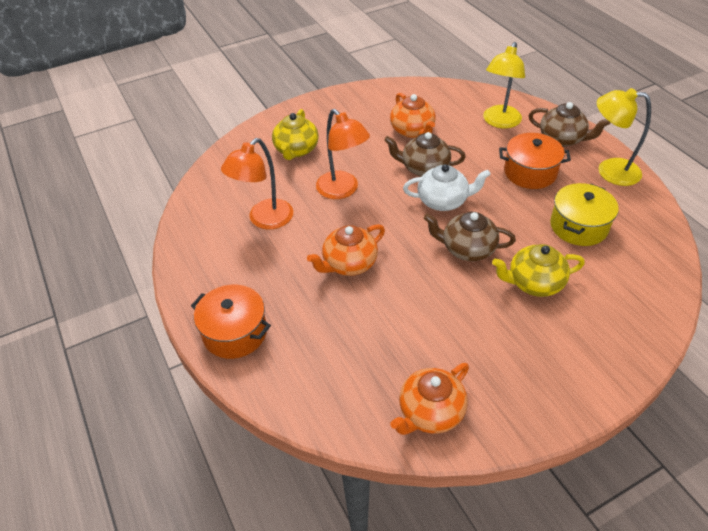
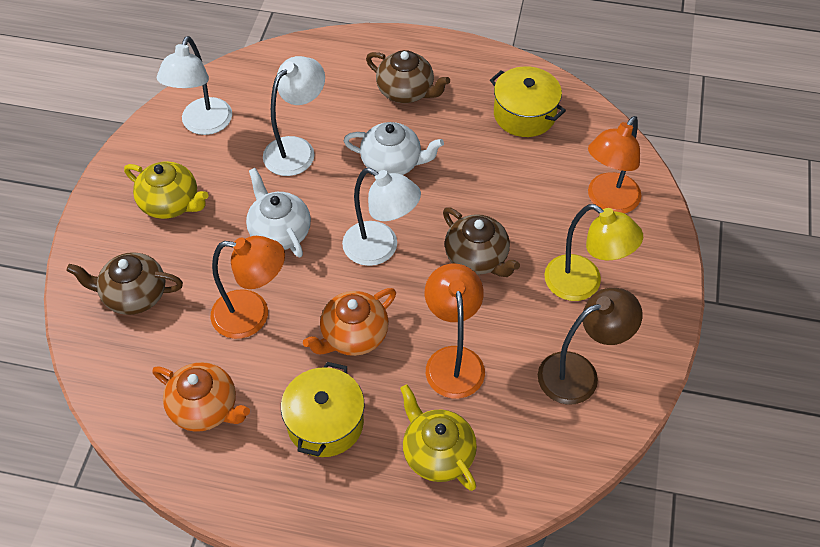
brown lamp: 0 -> 1
orange lamp: 2 -> 3
orange pot: 2 -> 0
orange teapot: 3 -> 2
white lamp: 0 -> 3
white teapot: 1 -> 2
yellow lamp: 2 -> 1
yellow pot: 1 -> 2

